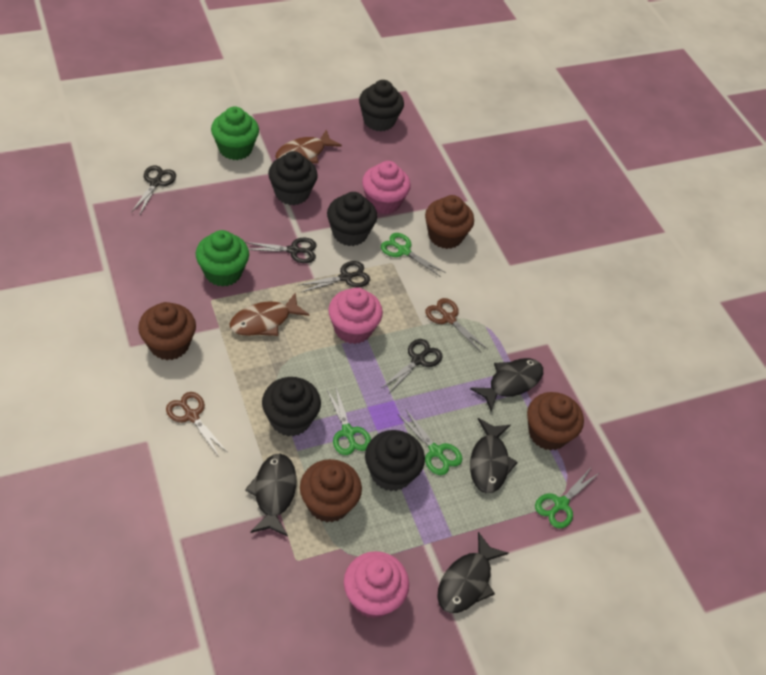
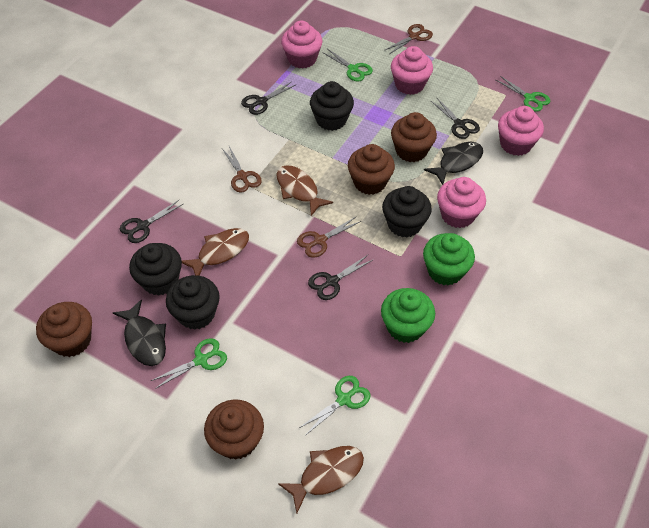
black cupcake: 5 -> 4
black fish: 4 -> 2
brown fish: 2 -> 3
brown scissors: 2 -> 3
pink cupcake: 3 -> 4

